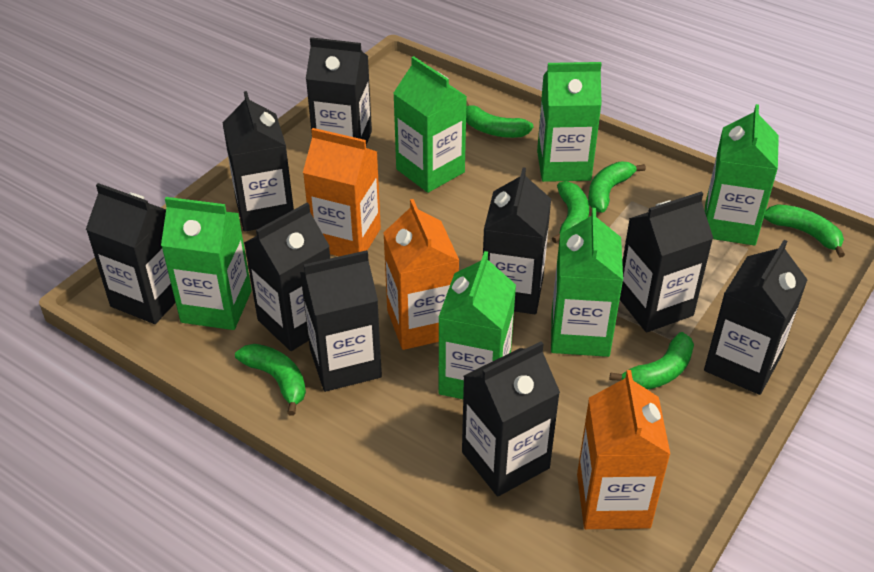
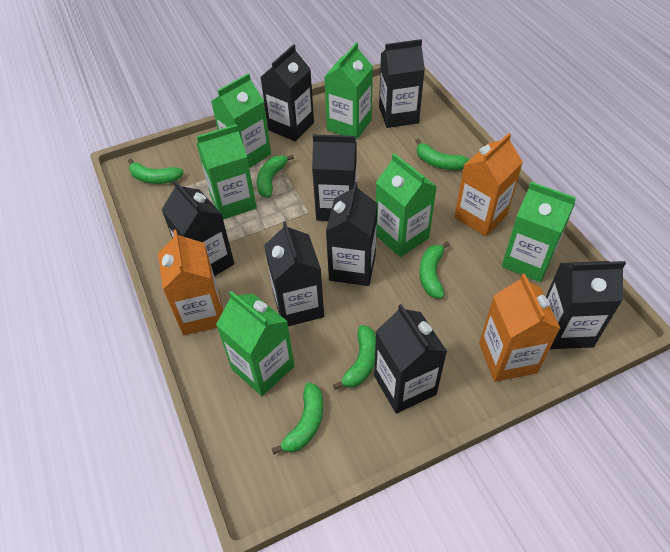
black carton: 9 -> 8

